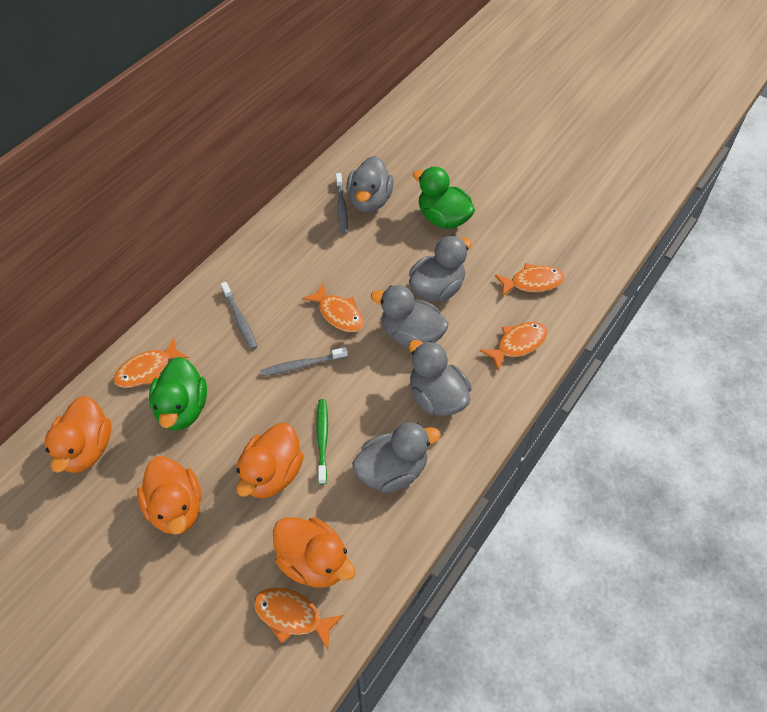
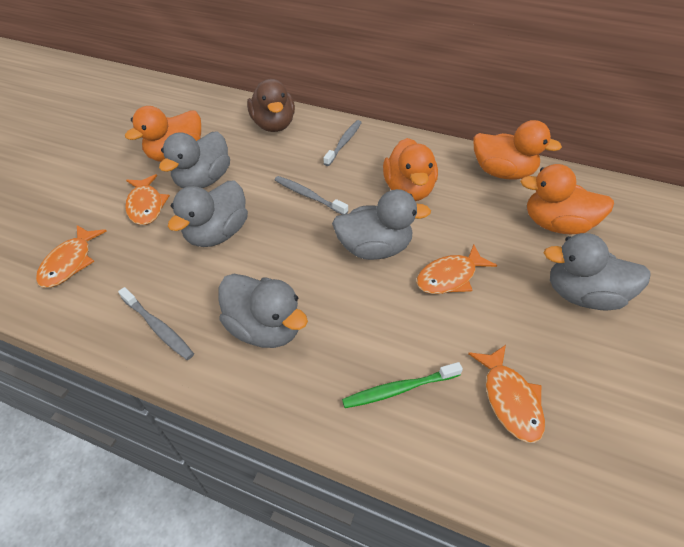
brown duck: 0 -> 1
green duck: 2 -> 0
orange fish: 5 -> 4

